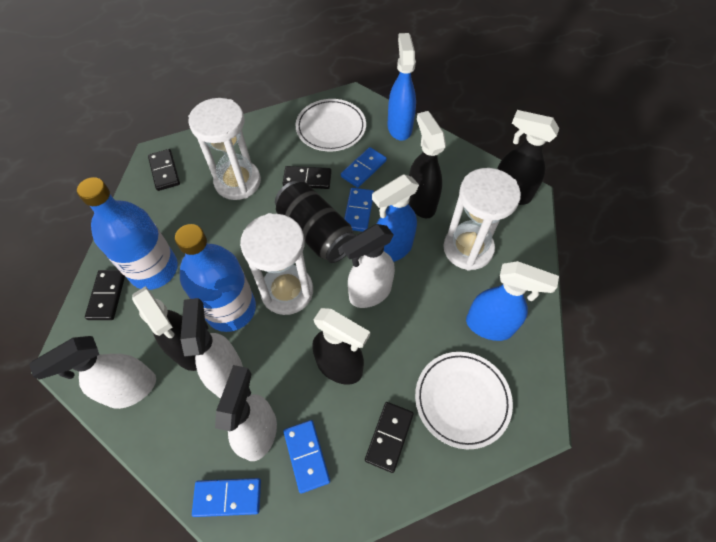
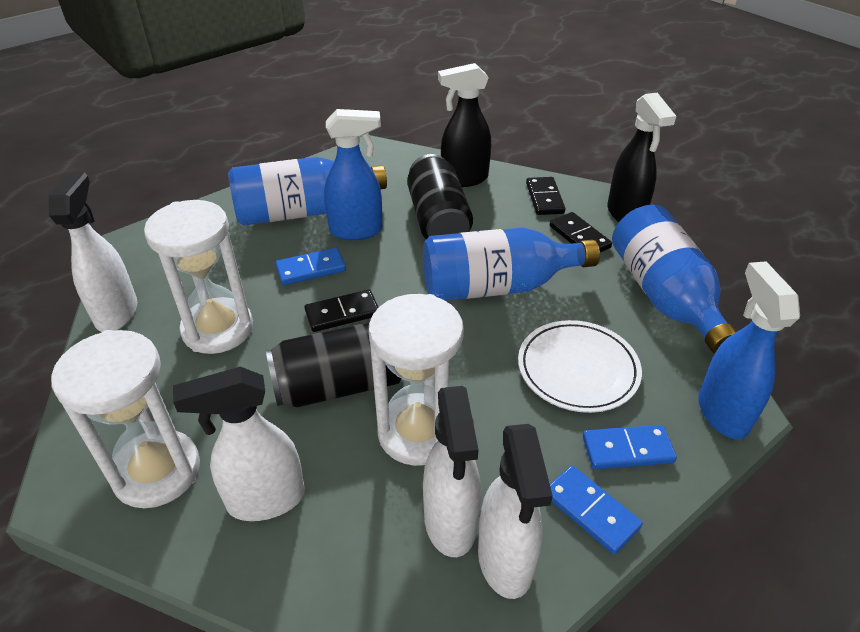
black can: 1 -> 2
black domino: 4 -> 3
black spray bottle: 4 -> 2
blue bottle: 2 -> 3
blue domino: 4 -> 3
blue spray bottle: 3 -> 2
white plate: 2 -> 1

